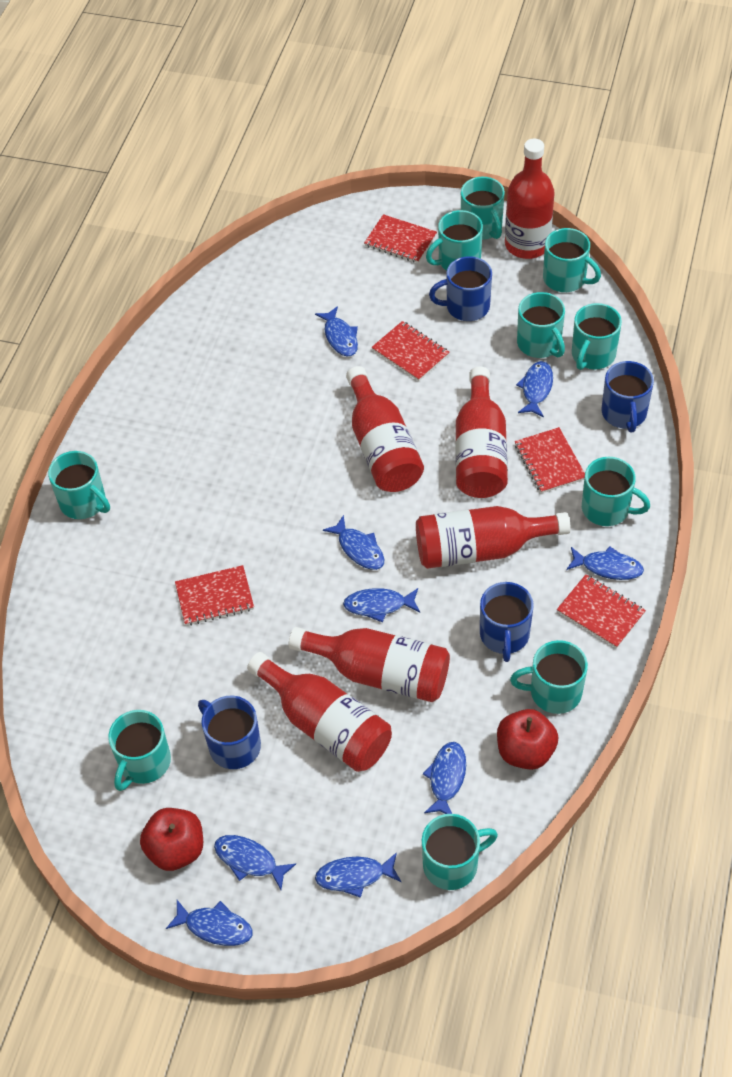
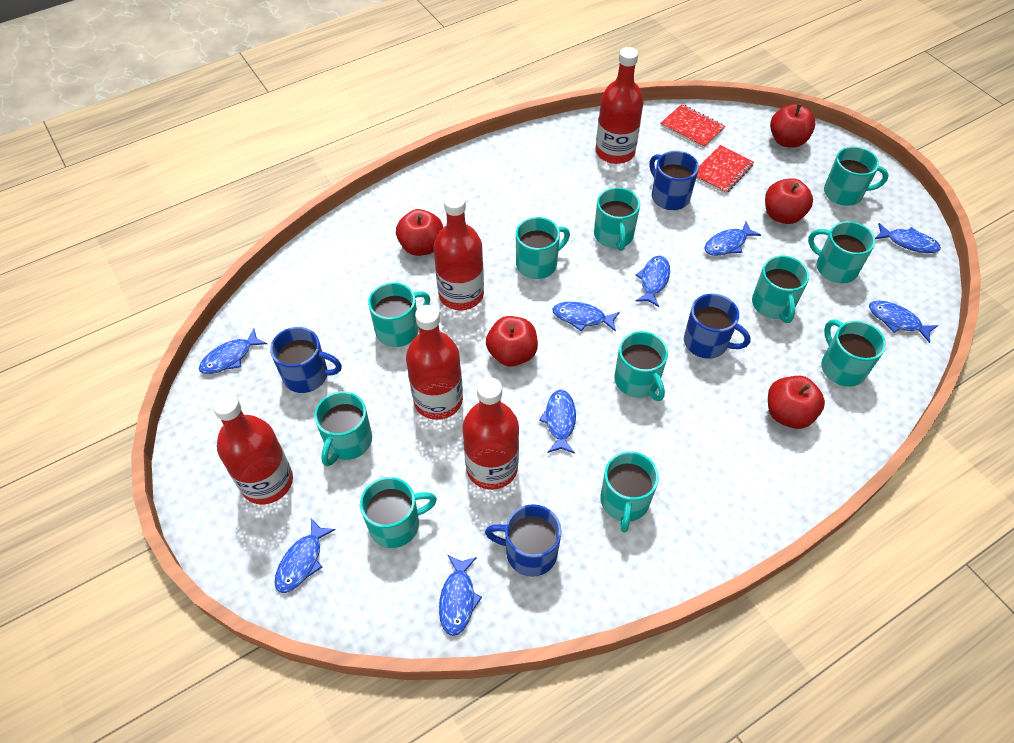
red apple: 2 -> 5
red bottle: 6 -> 5
red notebook: 5 -> 2
turquoise mug: 10 -> 11

